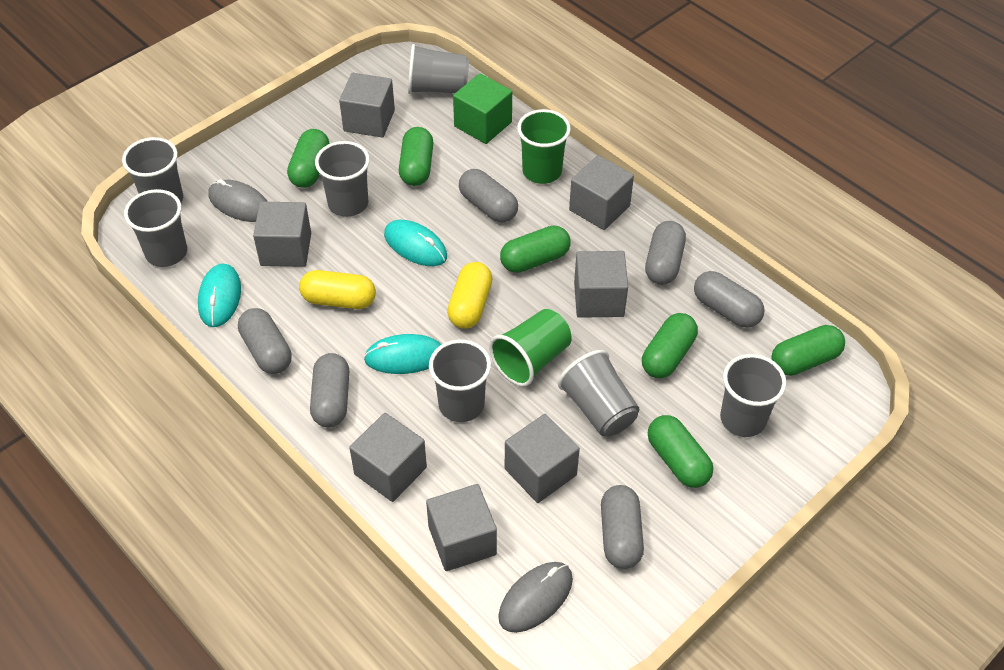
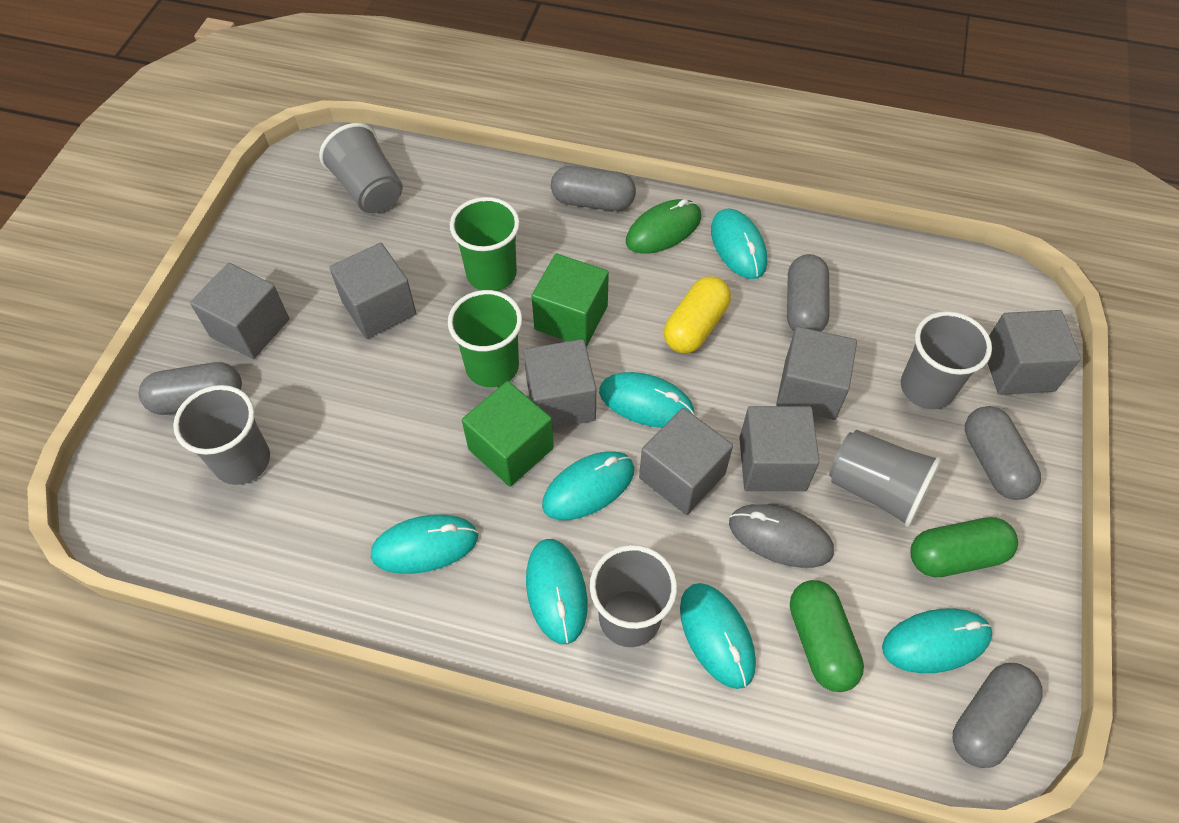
green capsule: 6 -> 2
green cube: 1 -> 2
green mouse: 0 -> 1
grey capsule: 6 -> 5
grey cup: 7 -> 5
grey mouse: 2 -> 1
turquoise mouse: 3 -> 7
yellow capsule: 2 -> 1

